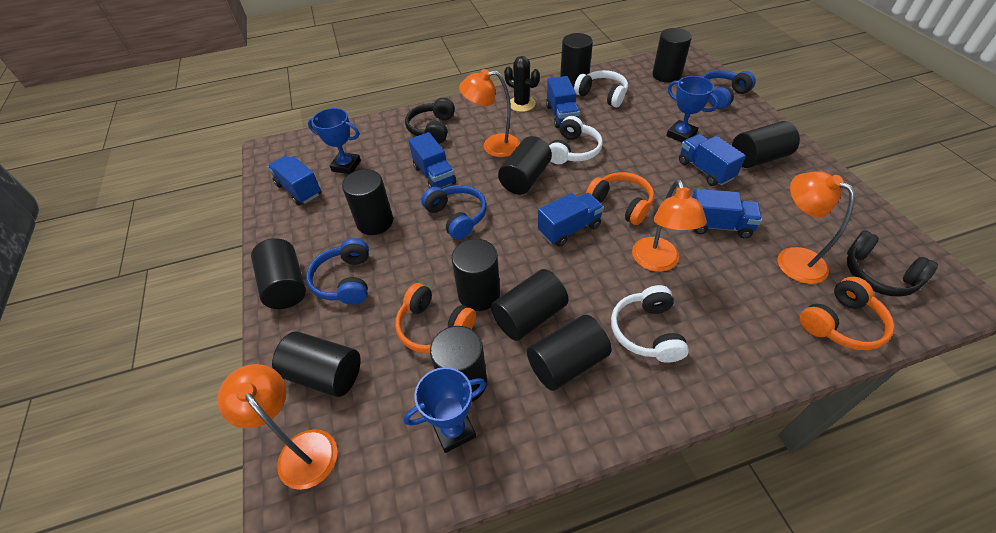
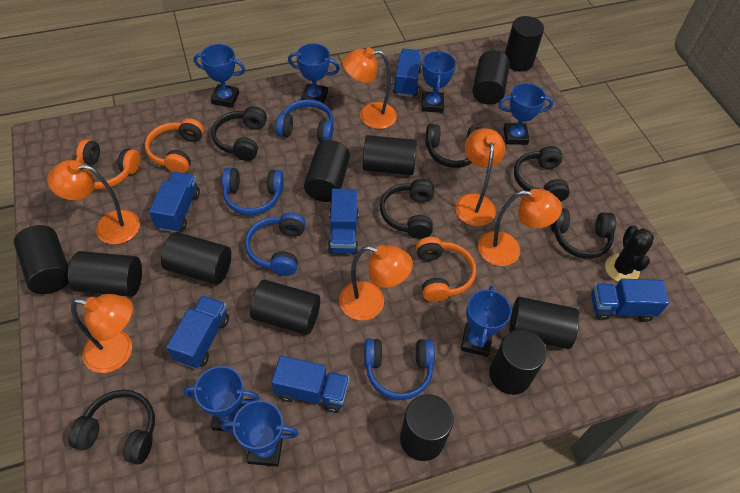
black headphones: 2 -> 6
blue headphones: 3 -> 4
blue trophy: 3 -> 7
orange lamp: 4 -> 6
white headphones: 3 -> 0

